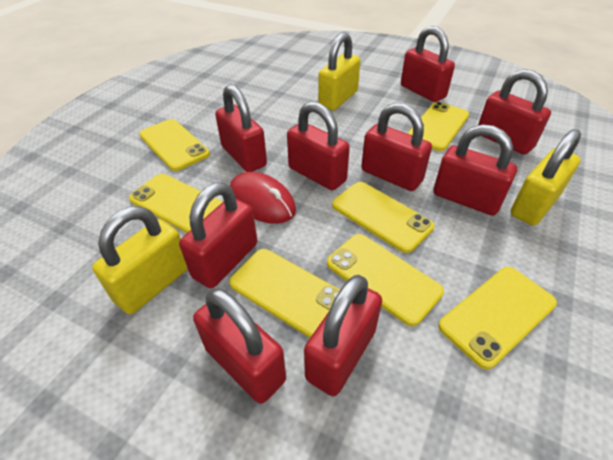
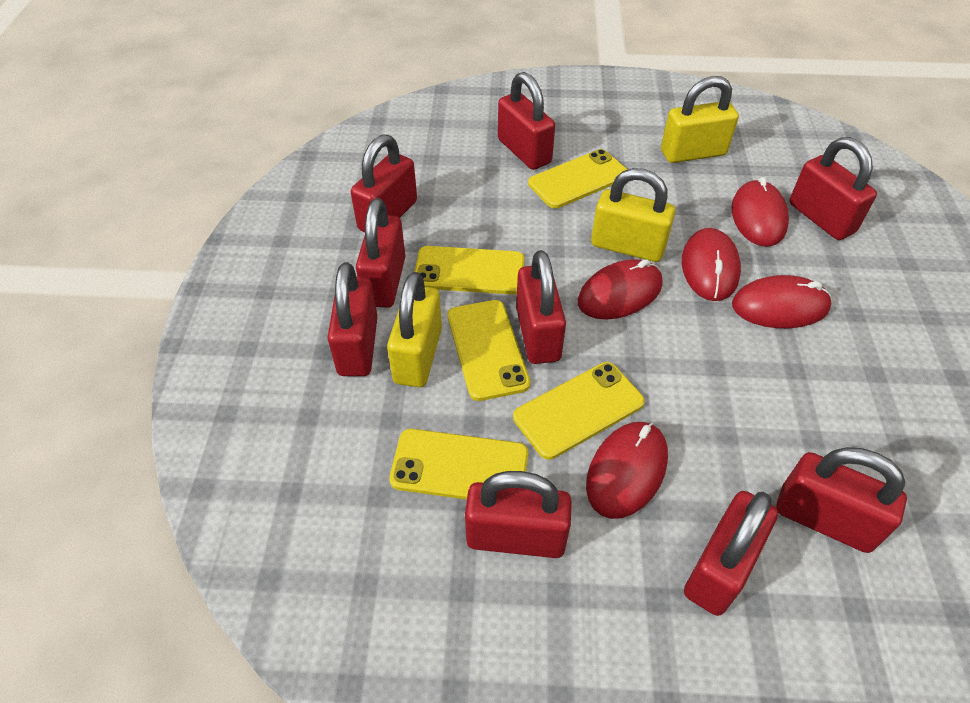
red mouse: 1 -> 5
yellow phone: 7 -> 5

